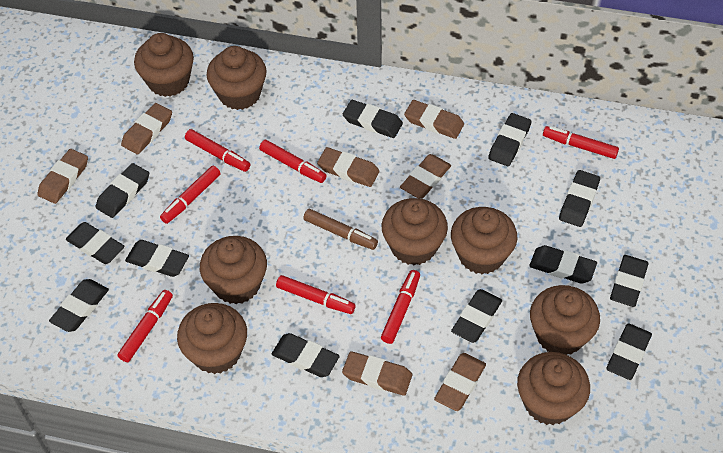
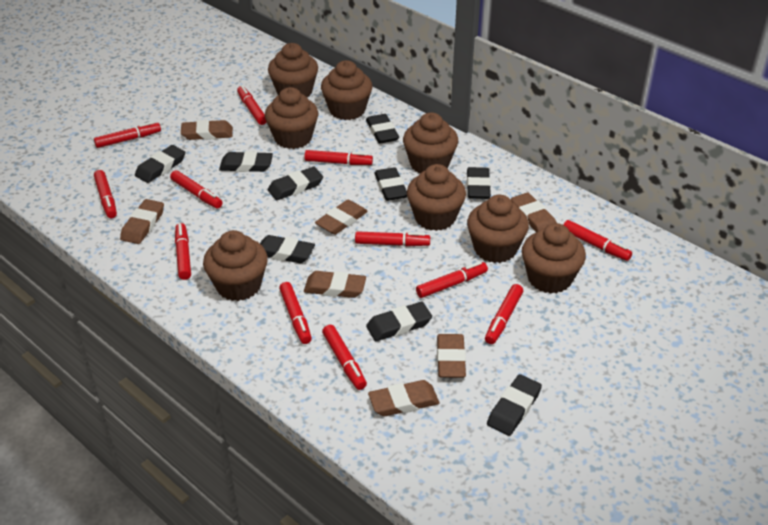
black eraser: 12 -> 9
brown marker: 1 -> 0
red marker: 7 -> 12

